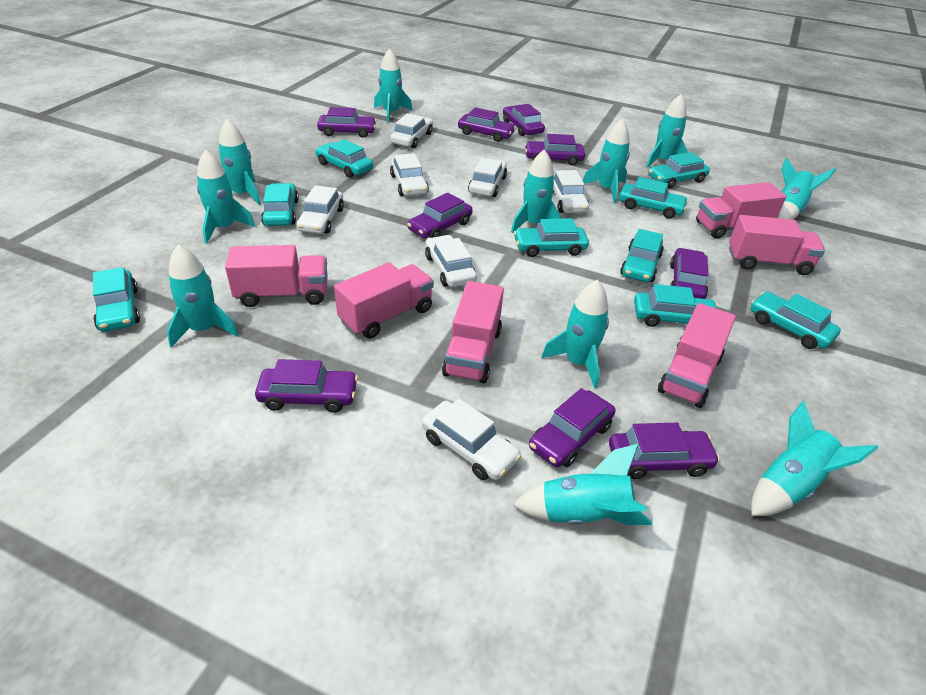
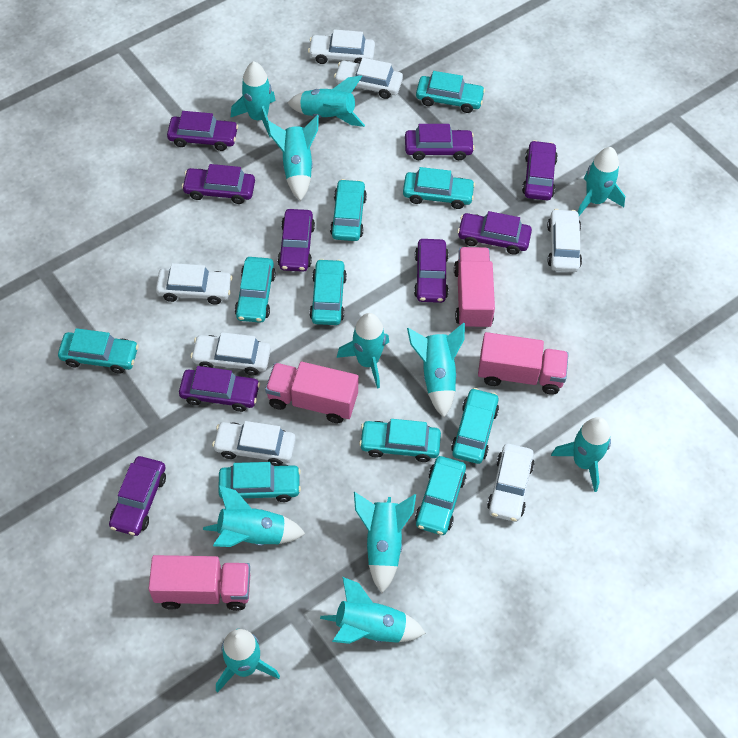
pink truck: 6 -> 4
turquoise car: 9 -> 10

